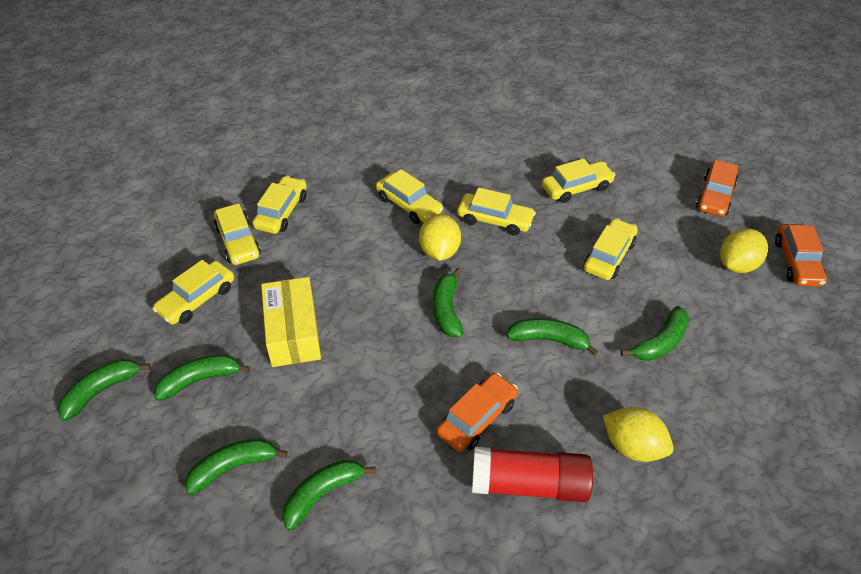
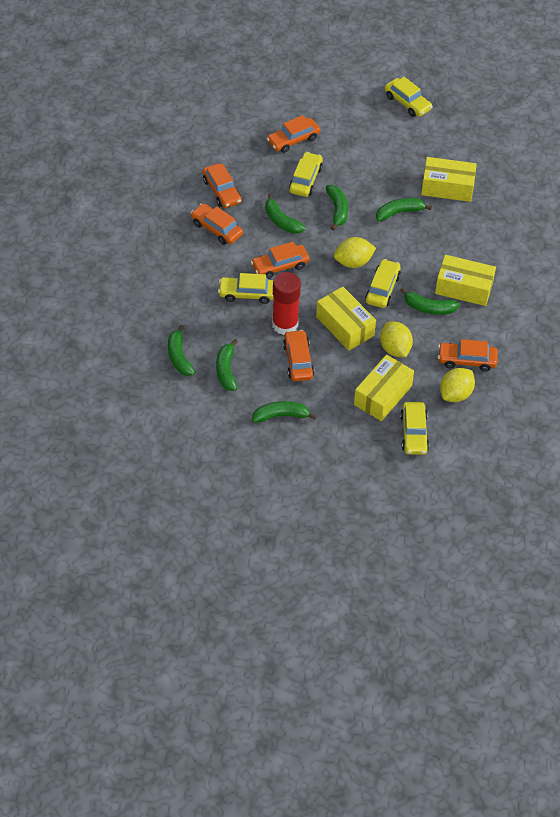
orange car: 3 -> 6
yellow box: 1 -> 4
yellow car: 7 -> 5

